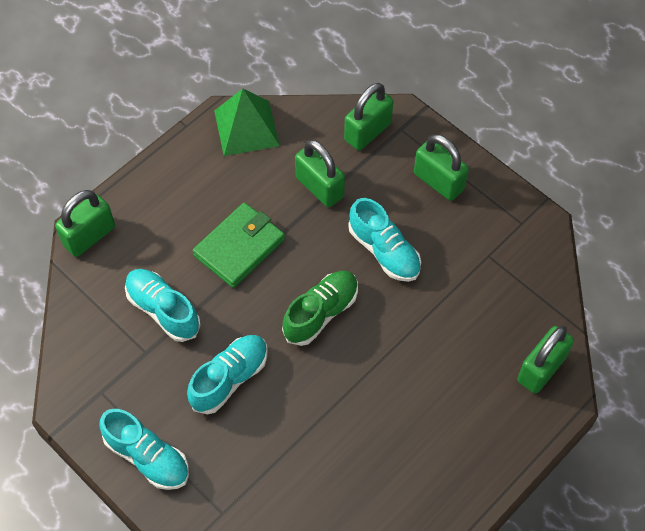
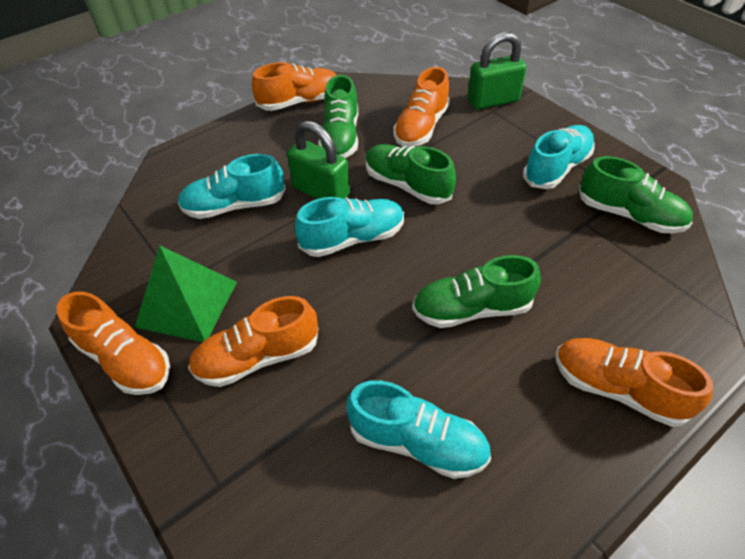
green padlock: 5 -> 2
green shoe: 1 -> 4
green wallet: 1 -> 0
orange shoe: 0 -> 5

